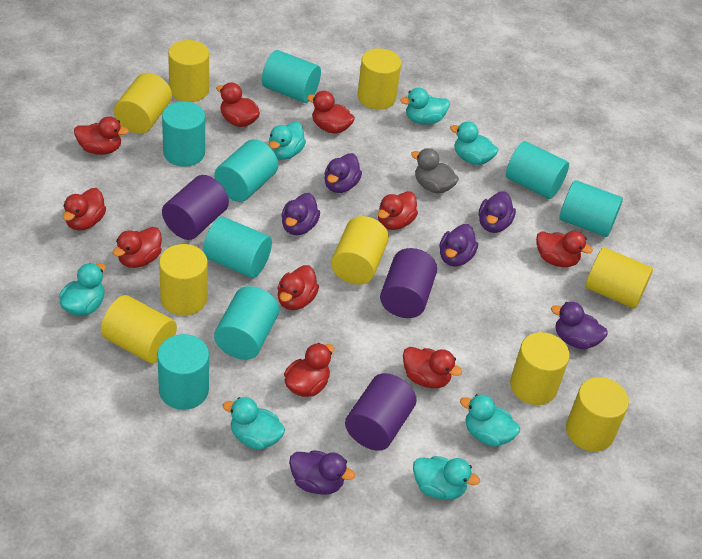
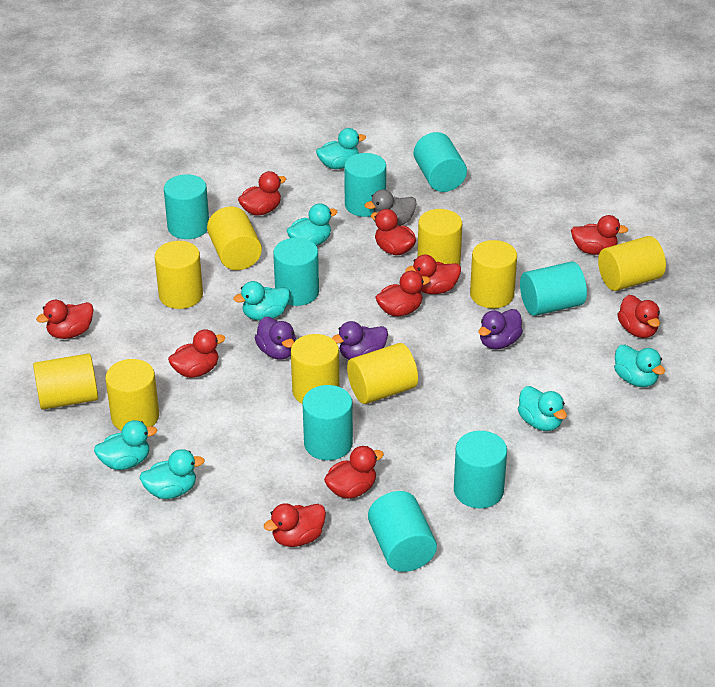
purple cylinder: 3 -> 0
purple duck: 6 -> 3

